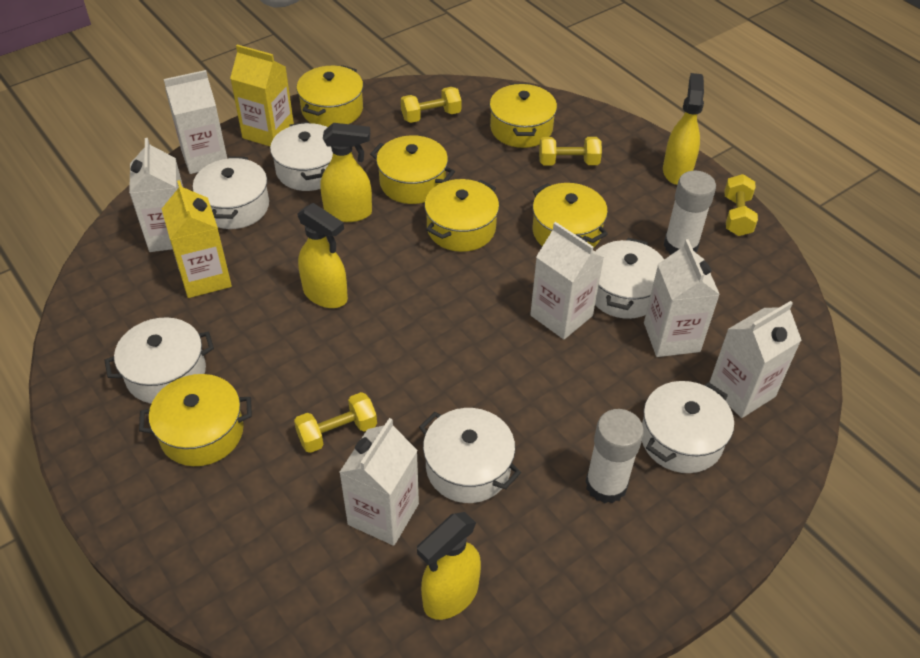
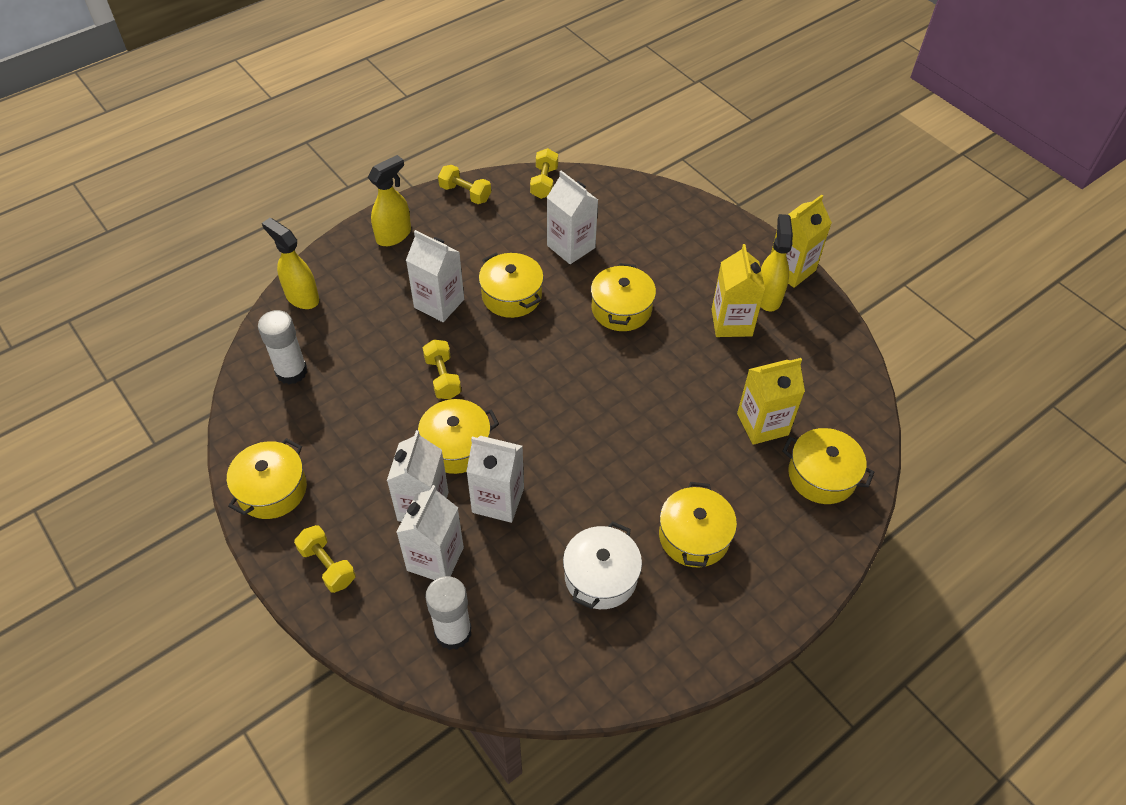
white carton: 6 -> 5
white pot: 6 -> 1
yellow carton: 2 -> 3
yellow spray bottle: 4 -> 3

